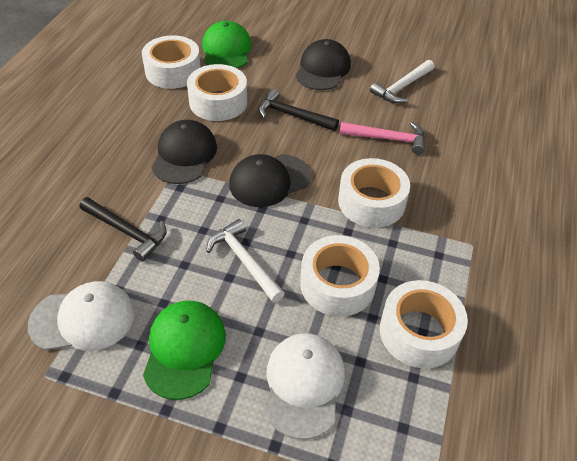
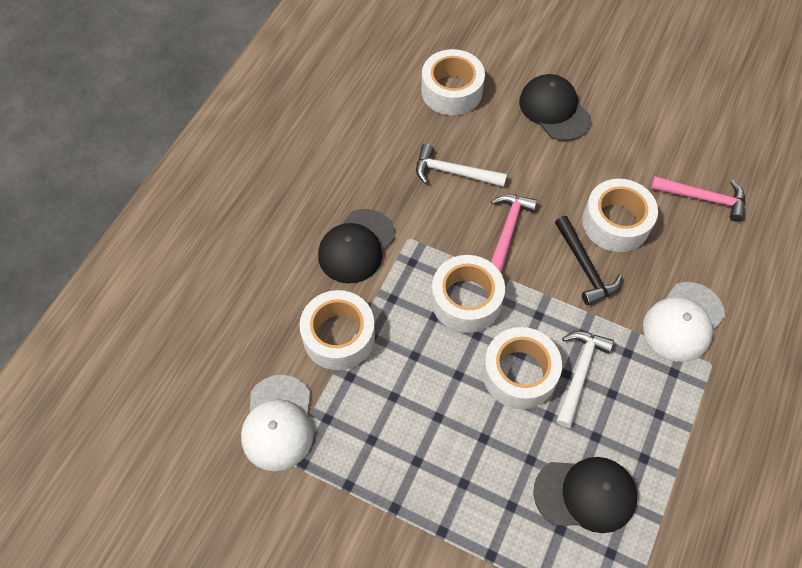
black hammer: 2 -> 1
green cap: 2 -> 0
pink hammer: 1 -> 2

